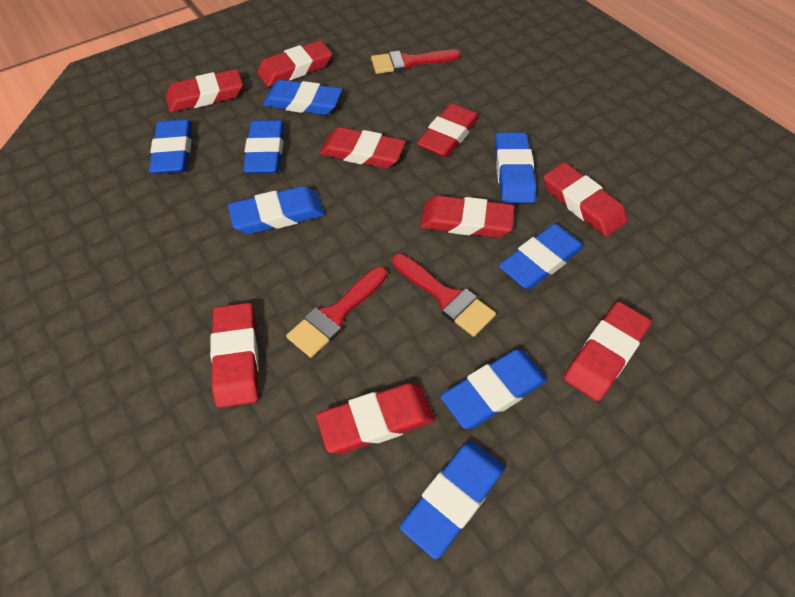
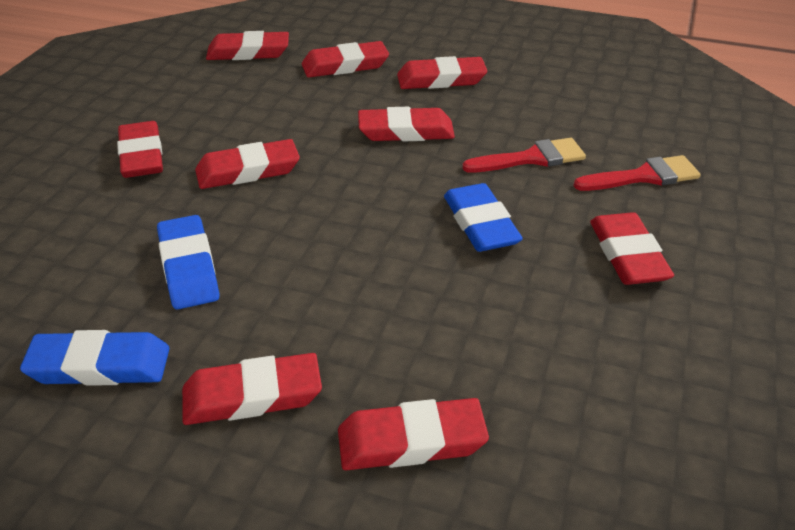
blue eraser: 8 -> 3
red brush: 3 -> 2

